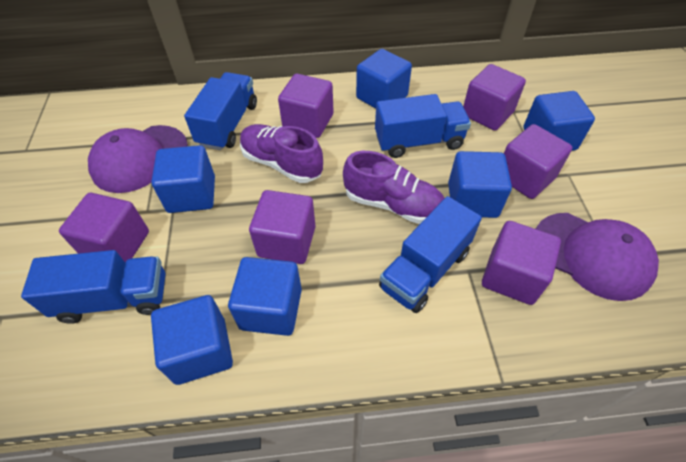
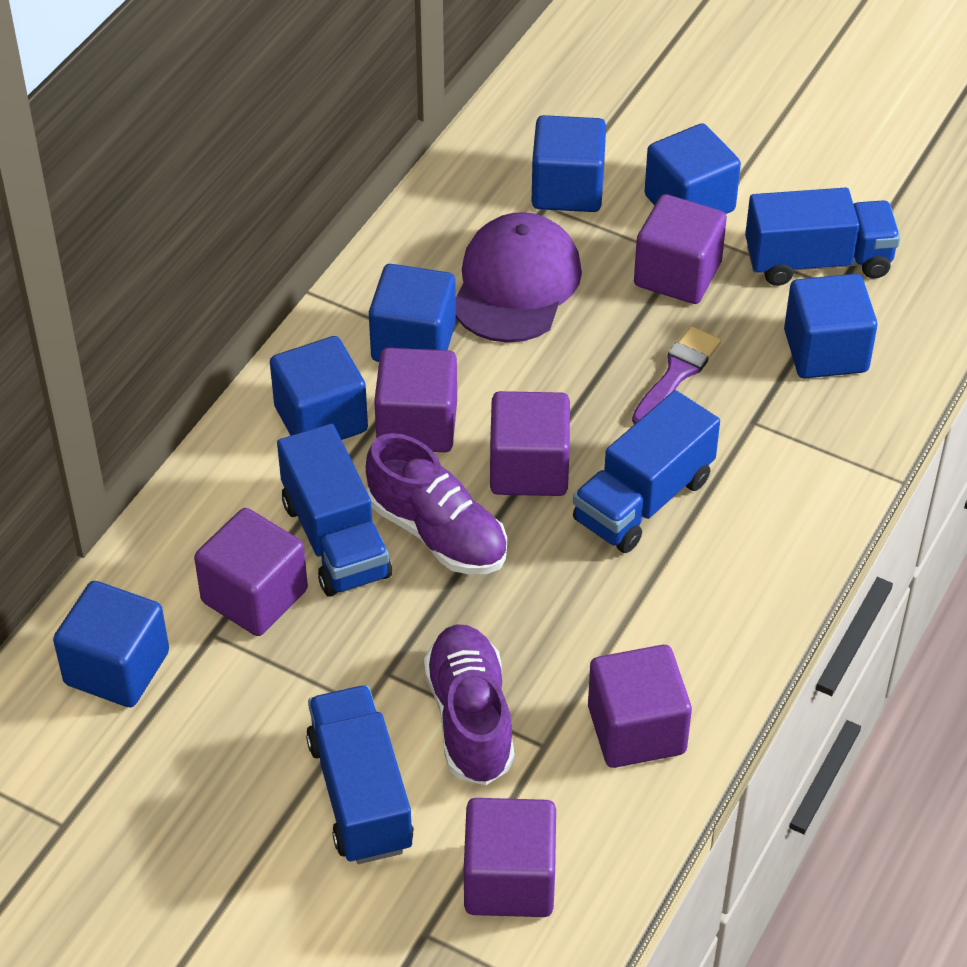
purple brush: 0 -> 1
purple cap: 2 -> 1

